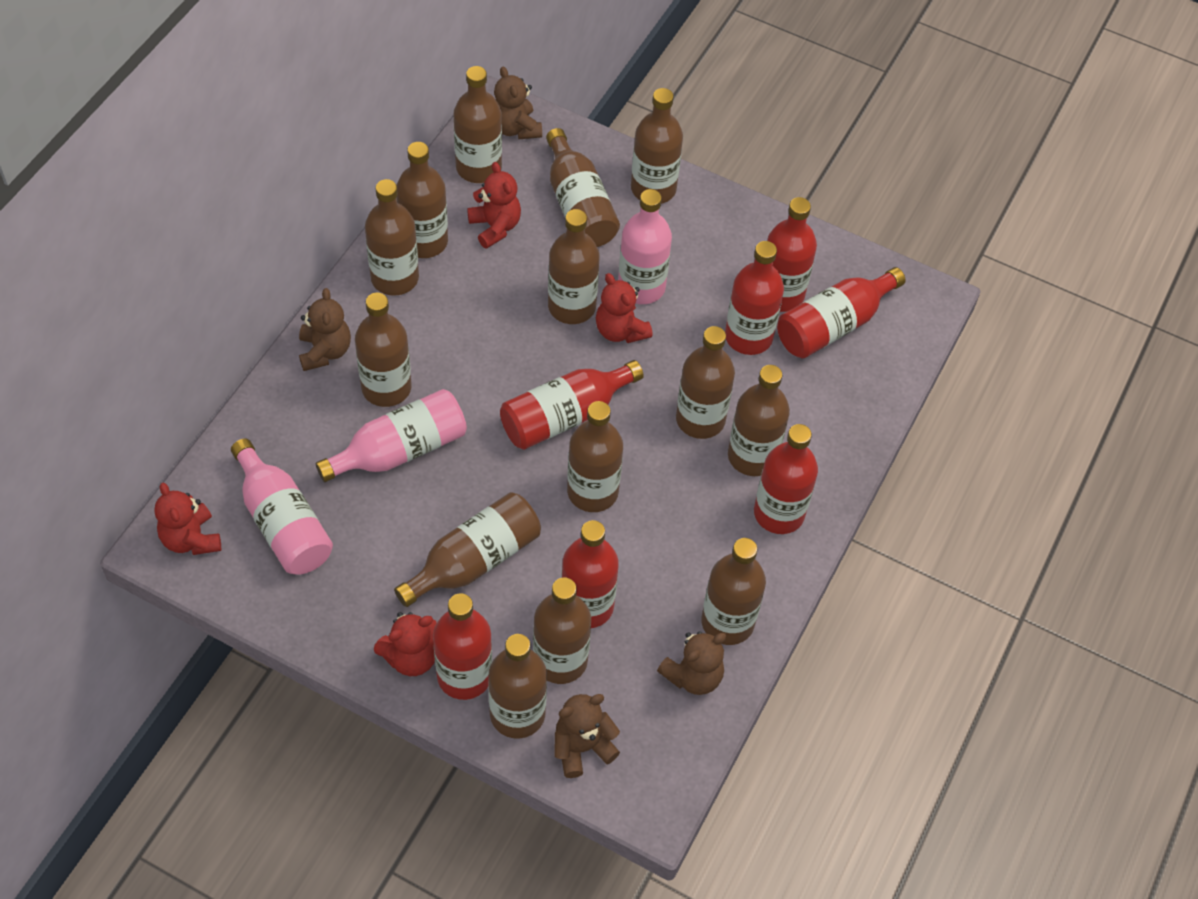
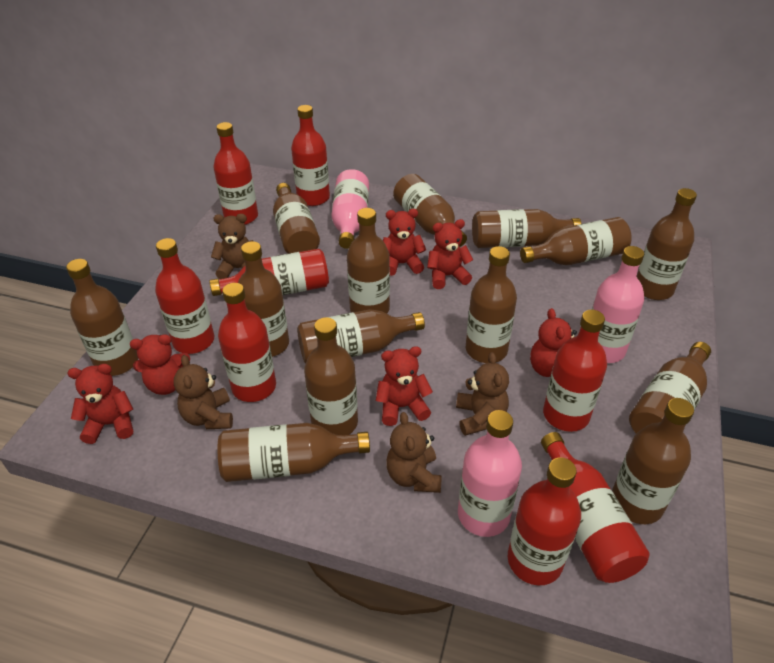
red bottle: 7 -> 8
red teddy bear: 4 -> 6

